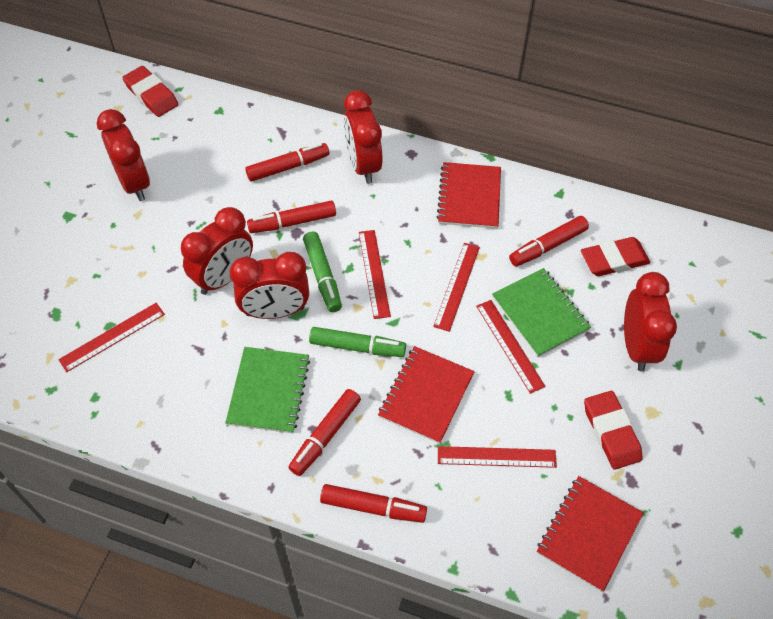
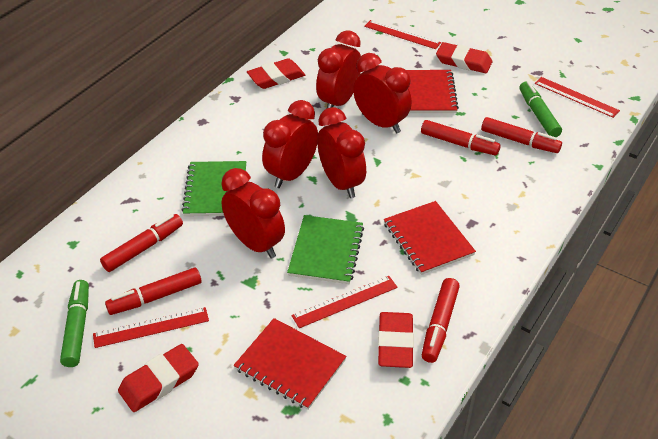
red eraser: 3 -> 4
red ruler: 5 -> 4

